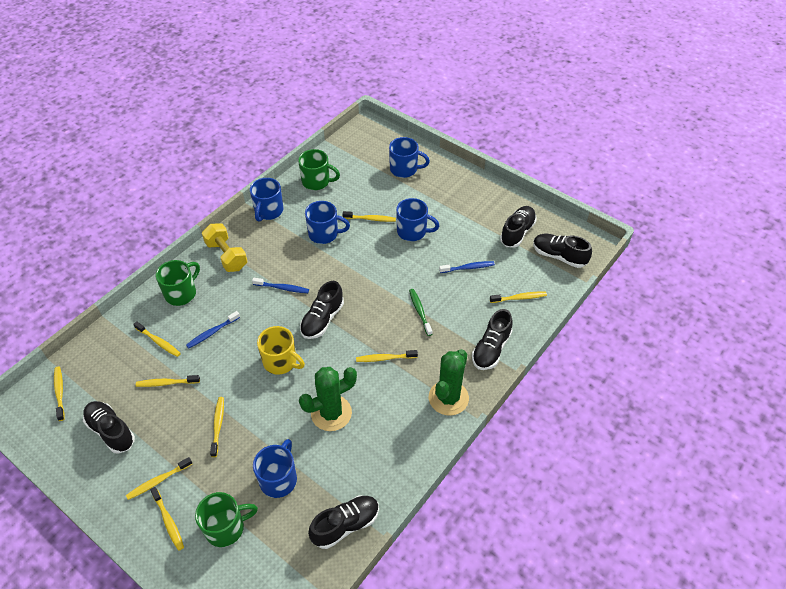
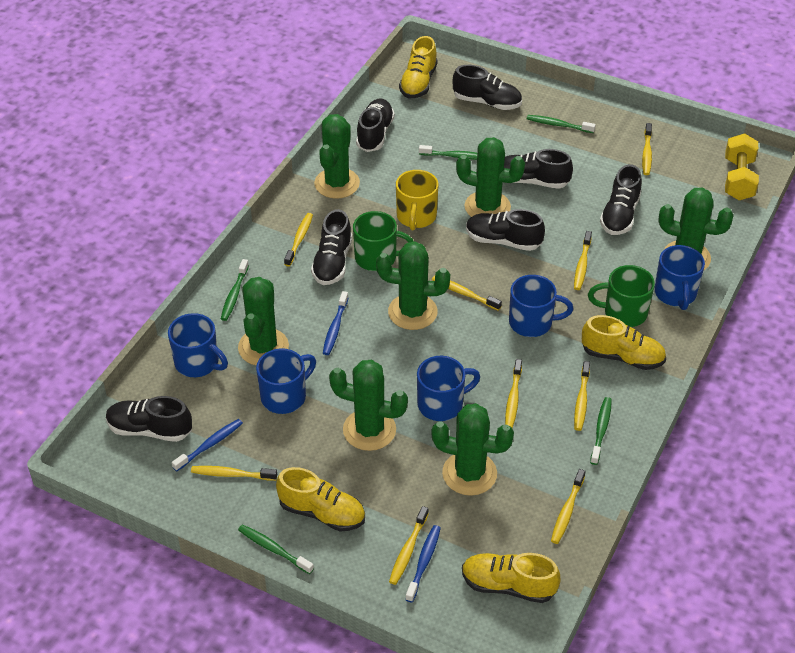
black shoe: 6 -> 7
green cactus: 2 -> 7
green mug: 3 -> 2
green toothbrush: 1 -> 5
yellow shoe: 0 -> 4

